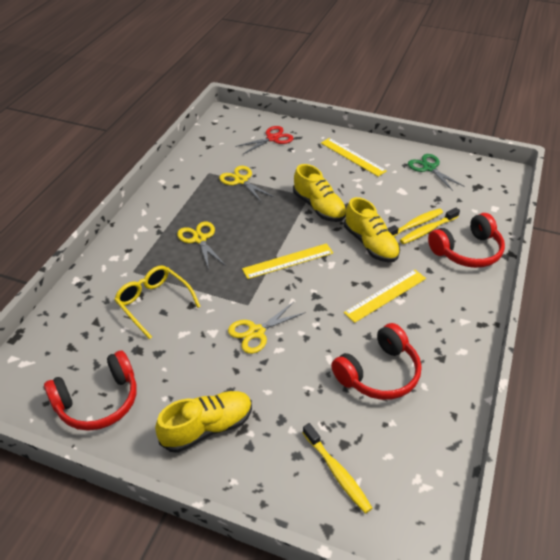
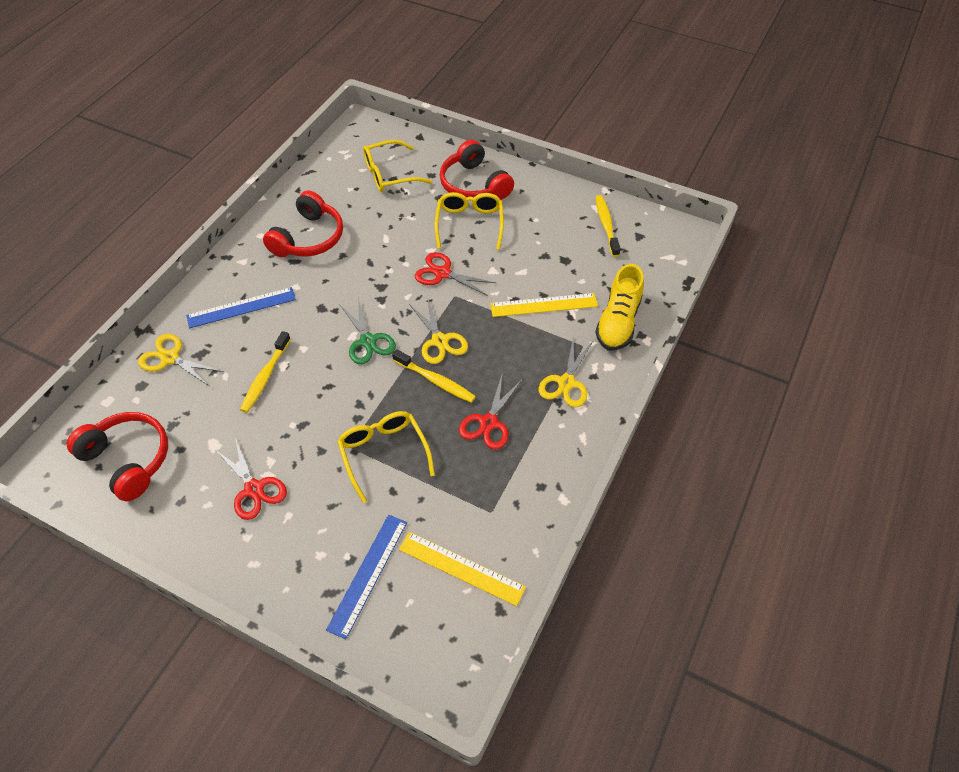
blue ruler: 0 -> 2
red scissors: 1 -> 3
yellow glasses: 1 -> 3
yellow ruler: 3 -> 2
yellow shoe: 3 -> 1

